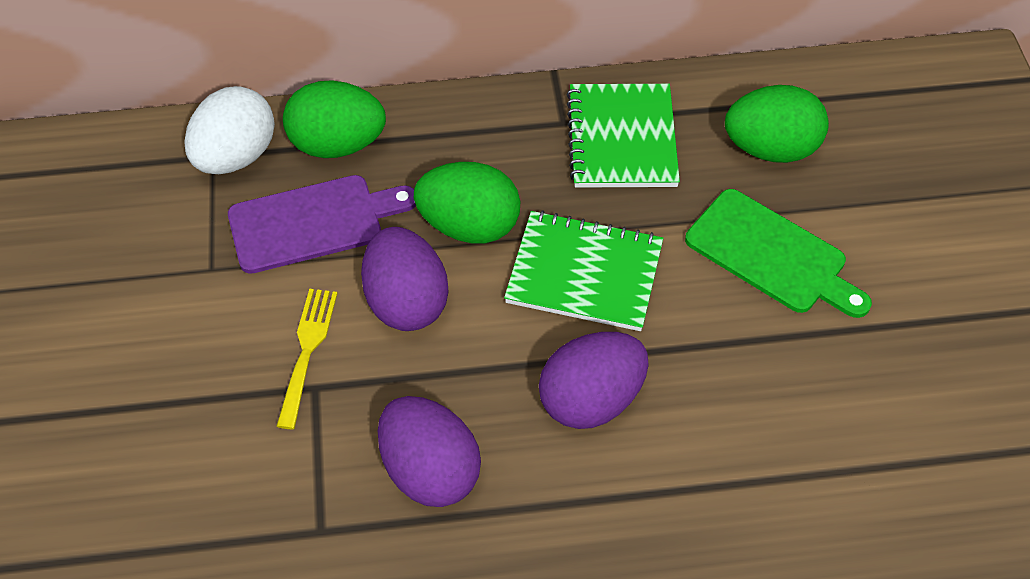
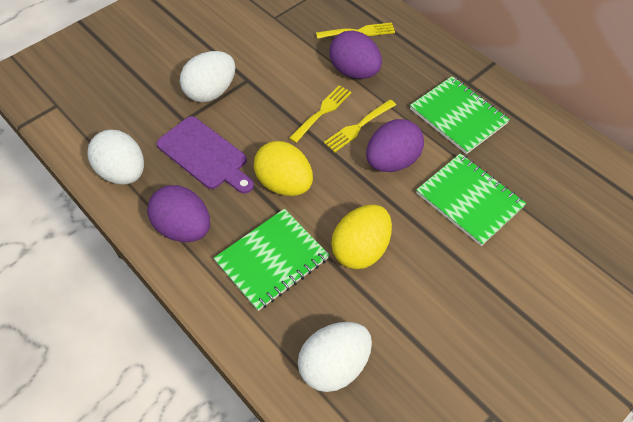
green cutting board: 1 -> 0
green egg: 3 -> 0
green notebook: 2 -> 3
white egg: 1 -> 3
yellow egg: 0 -> 2
yellow fork: 1 -> 3

